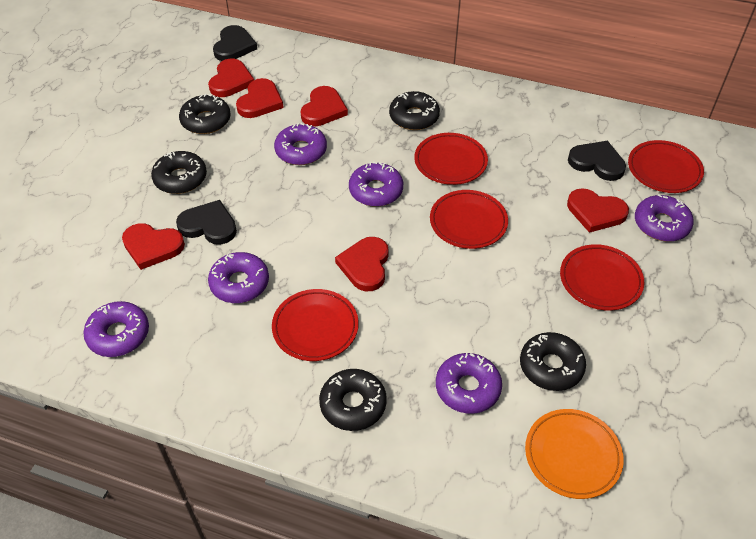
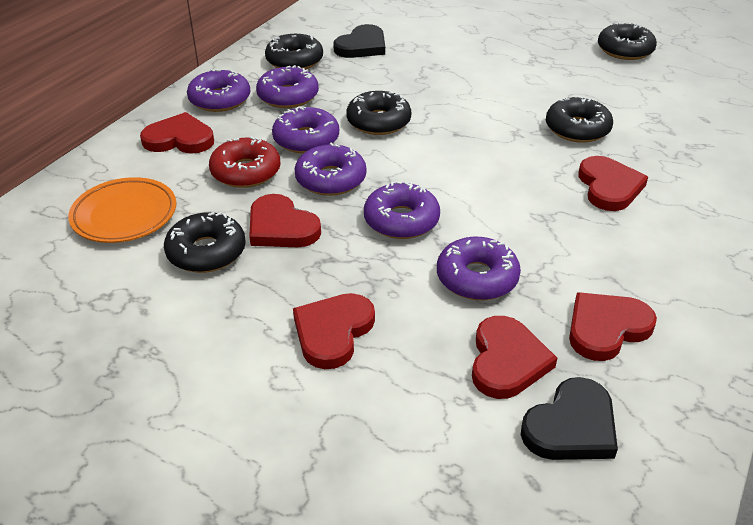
black heart: 3 -> 2
red donut: 0 -> 1
red plate: 5 -> 0

